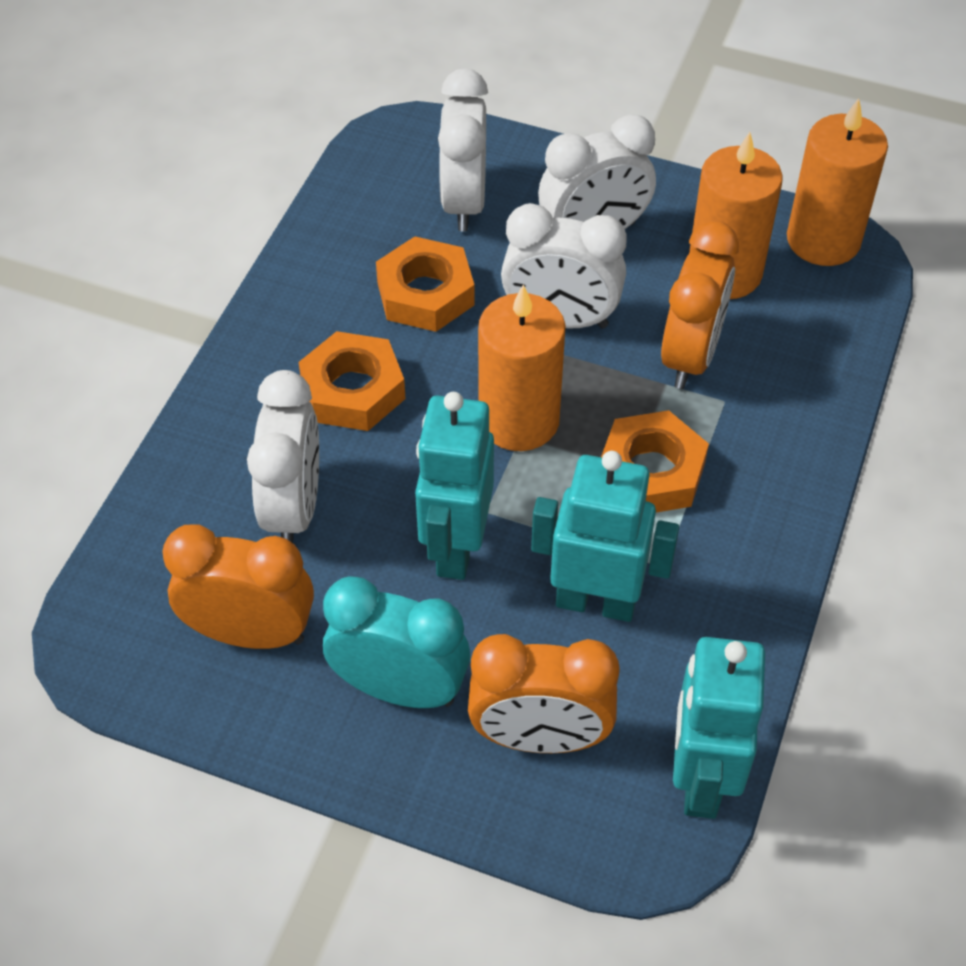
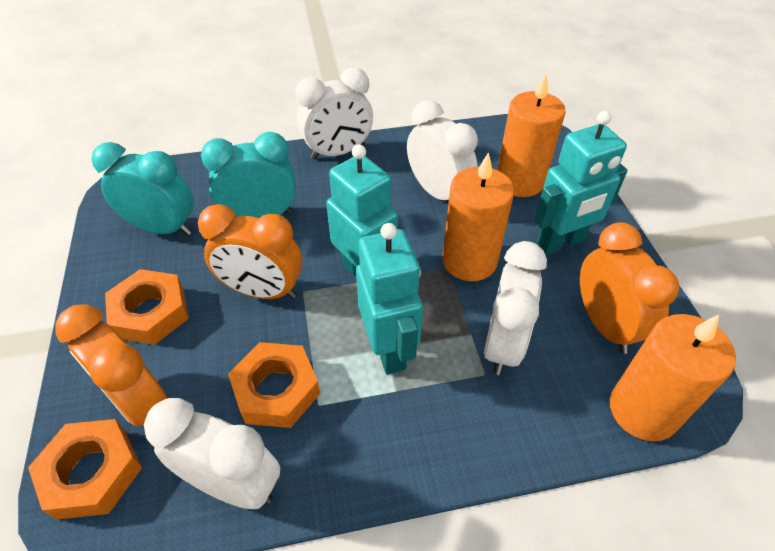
turquoise clock: 1 -> 2

